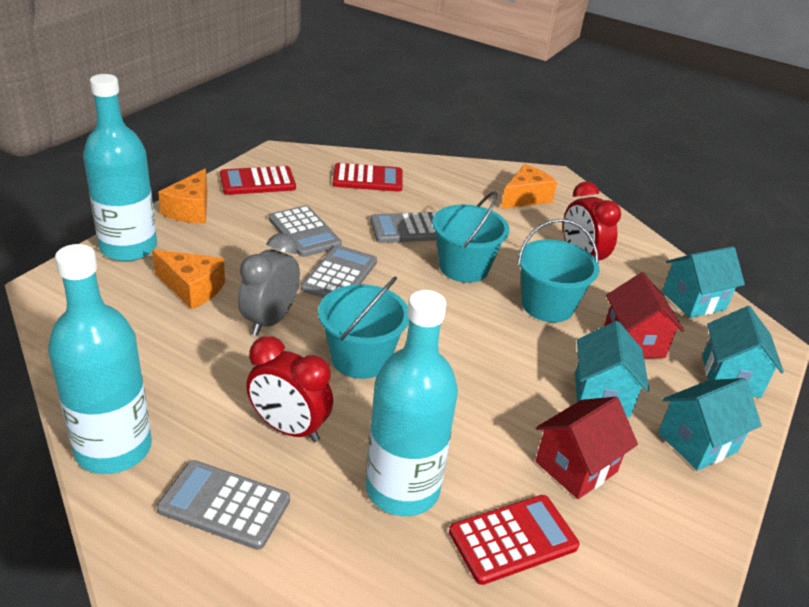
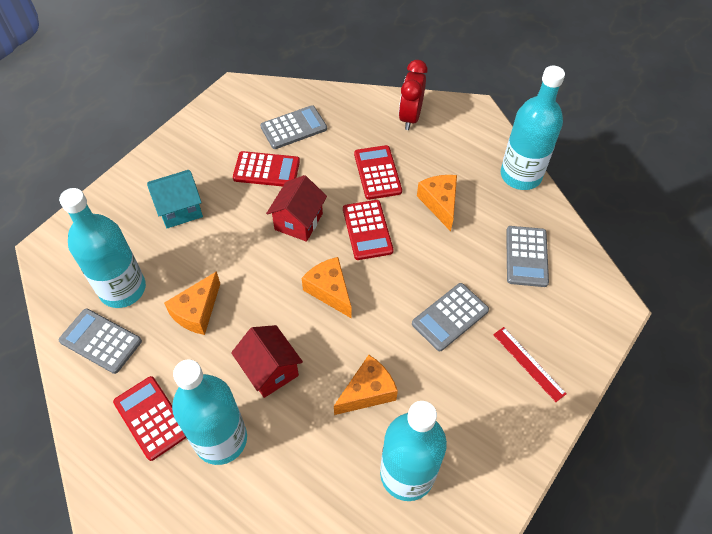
grey clock: 1 -> 0
orange cheese: 3 -> 4
red calculator: 3 -> 4
red clock: 2 -> 1
red ruler: 0 -> 1
turquoise bottle: 3 -> 4
turquoise bucket: 3 -> 0
turquoise house: 4 -> 1

